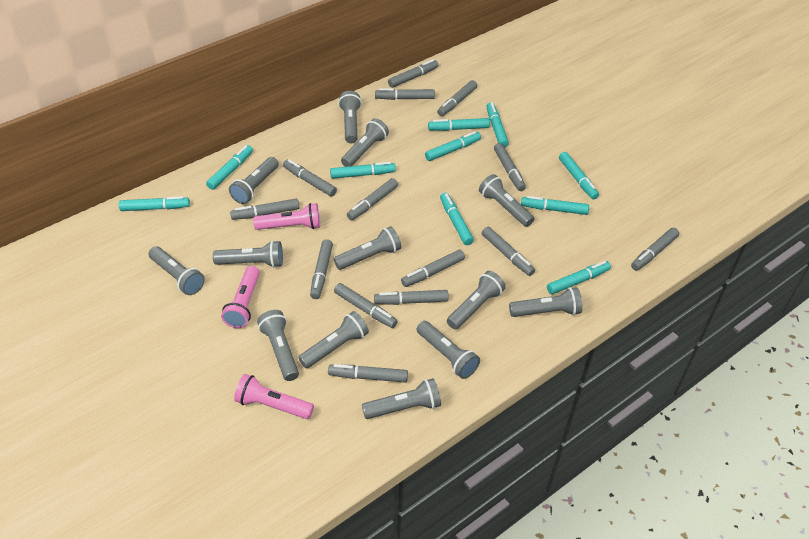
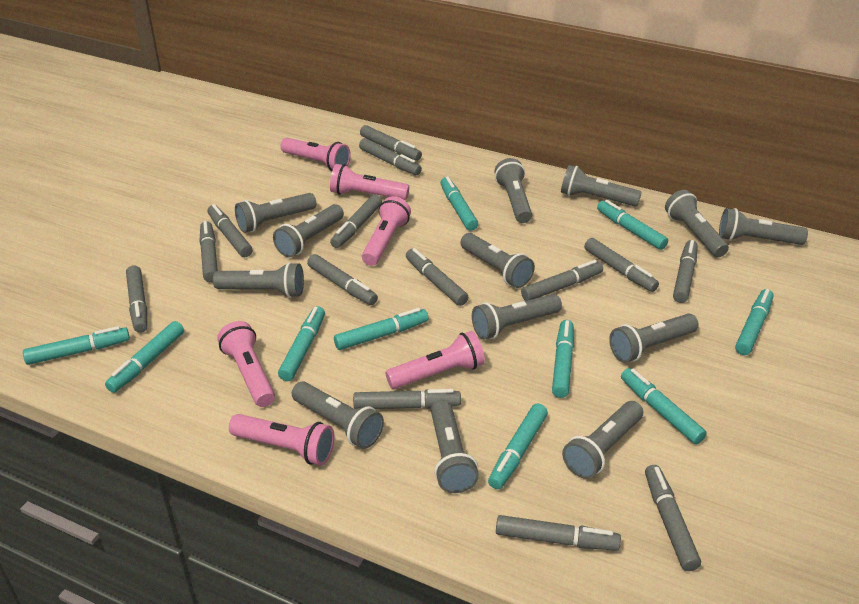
pink flashlight: 3 -> 6

